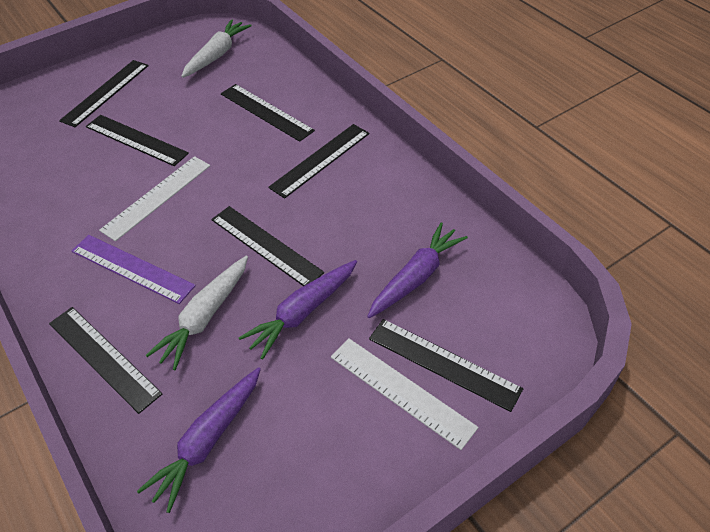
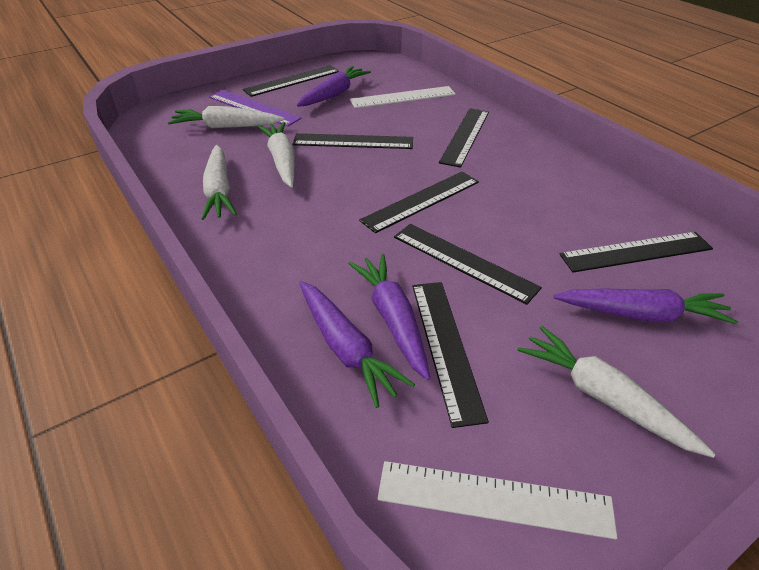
purple carrot: 3 -> 4
white carrot: 2 -> 4

